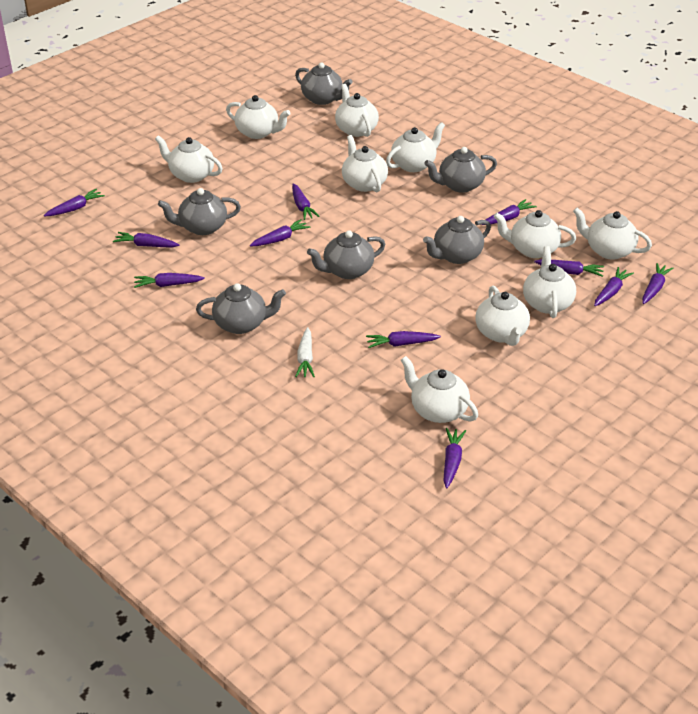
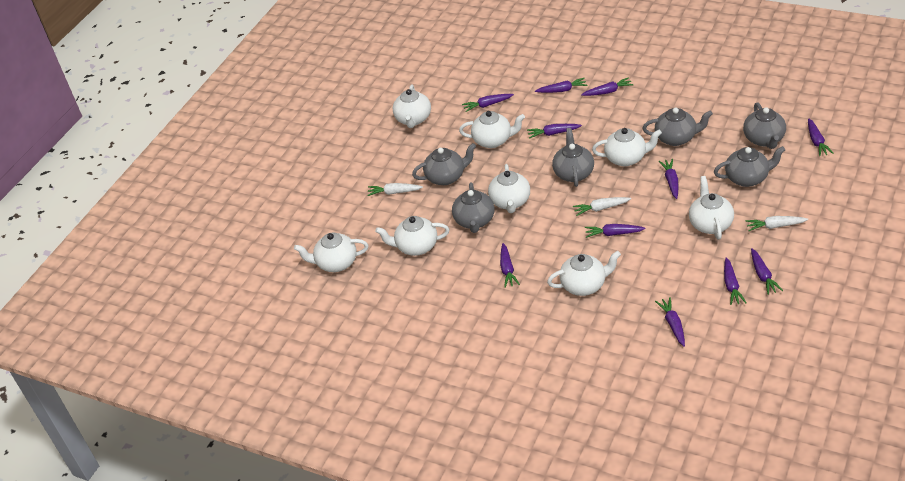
white carrot: 1 -> 3
white teapot: 10 -> 8

